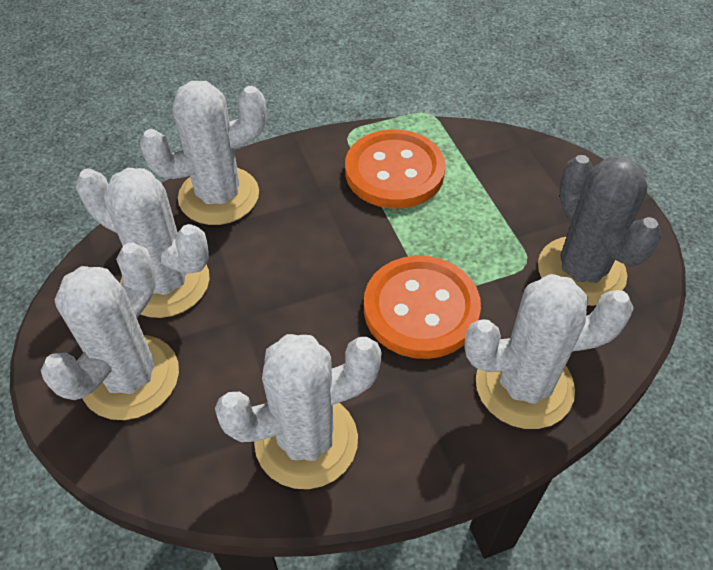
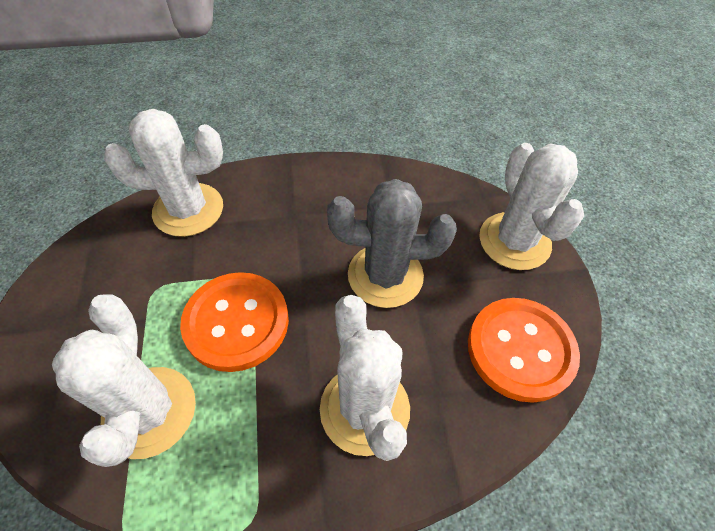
white cactus: 5 -> 4

